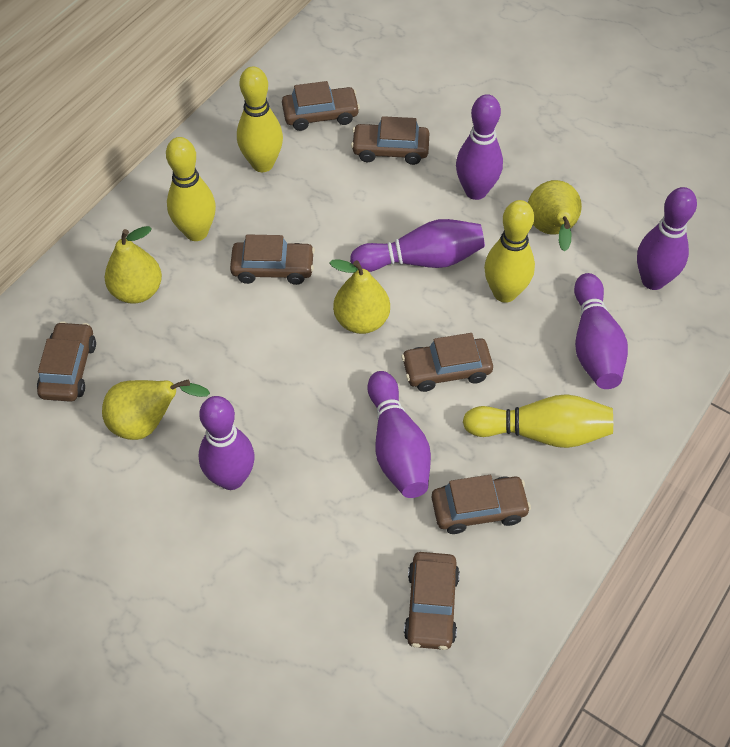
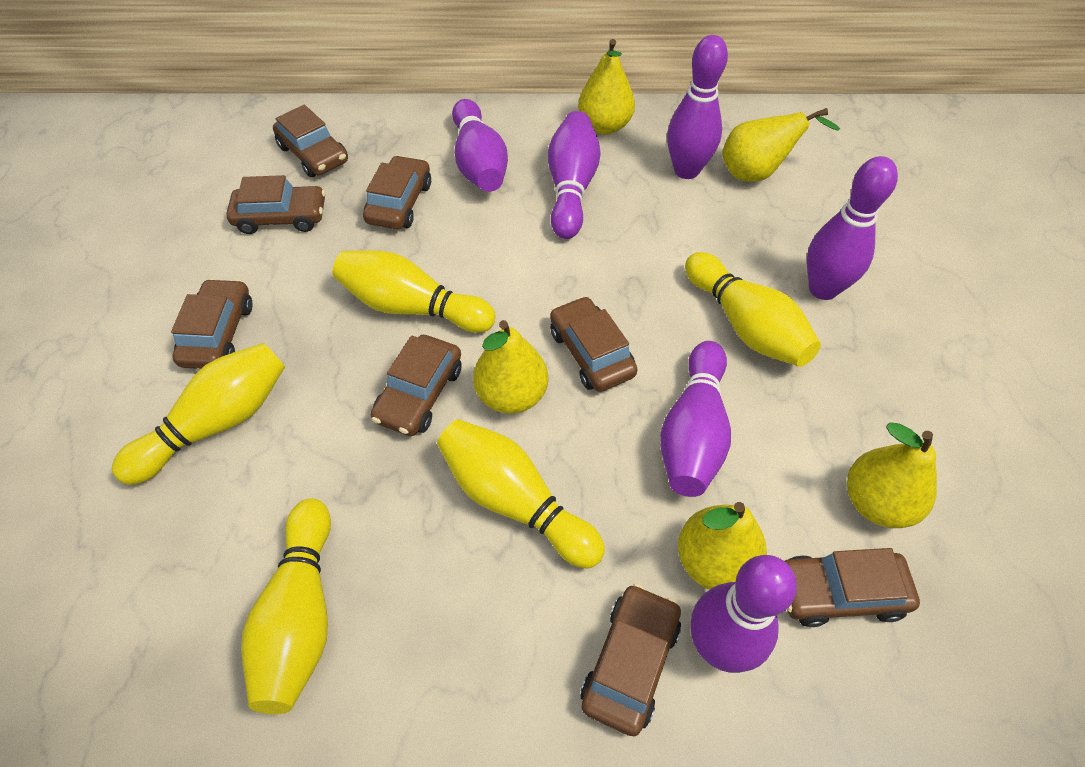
brown car: 7 -> 8
yellow bowling pin: 4 -> 5
yellow pear: 4 -> 5

